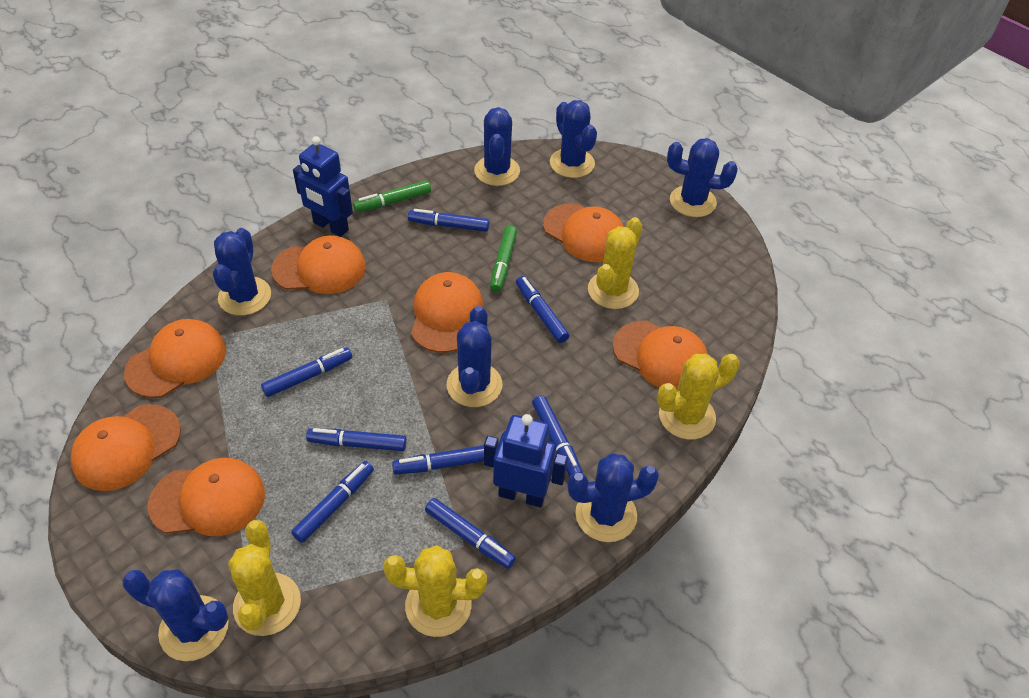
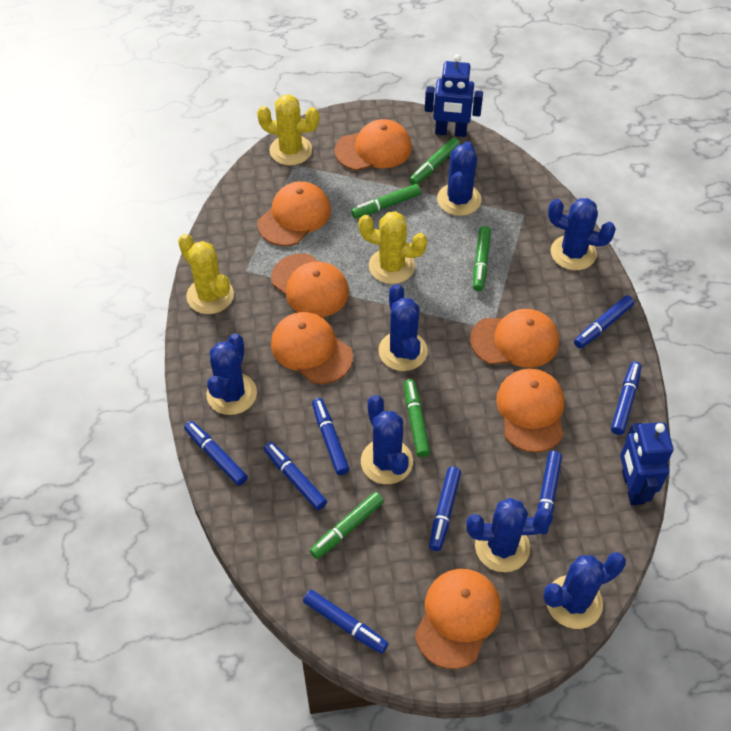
green marker: 2 -> 5
yellow cactus: 4 -> 3

